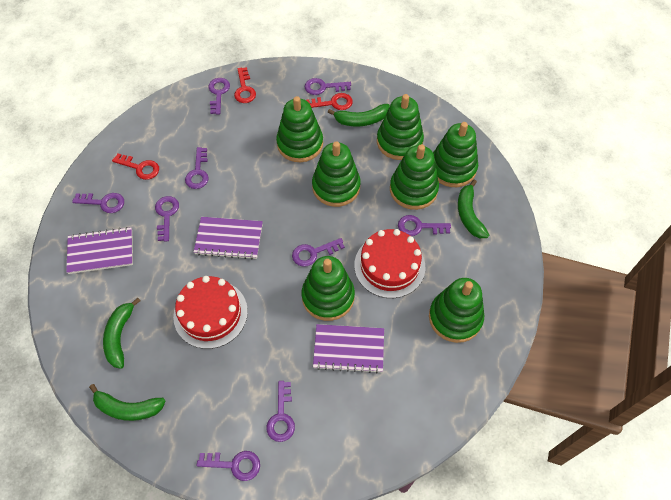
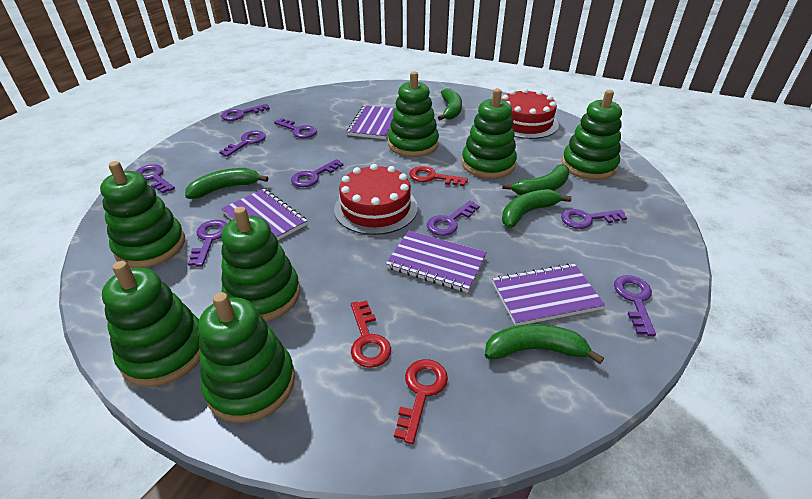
green banana: 4 -> 5
purple notebook: 3 -> 4

